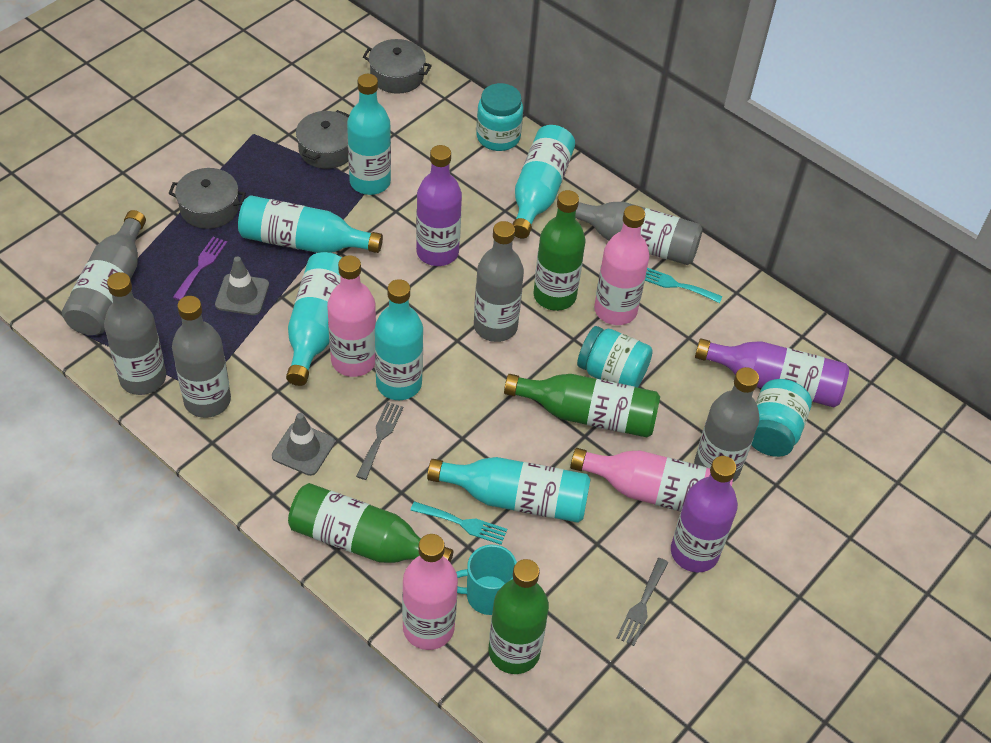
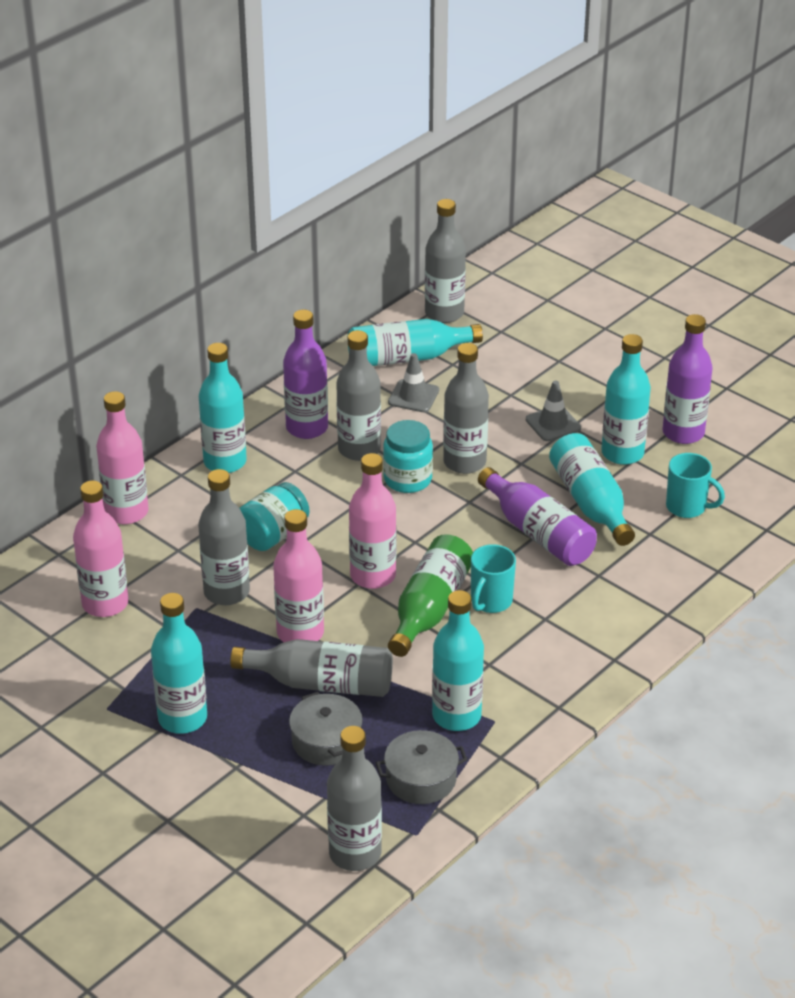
green bottle: 4 -> 1
grey fork: 2 -> 0
grey pot: 3 -> 2
purple fork: 1 -> 0
turquoise fork: 2 -> 0
turquoise jar: 3 -> 2
turquoise mug: 1 -> 2

